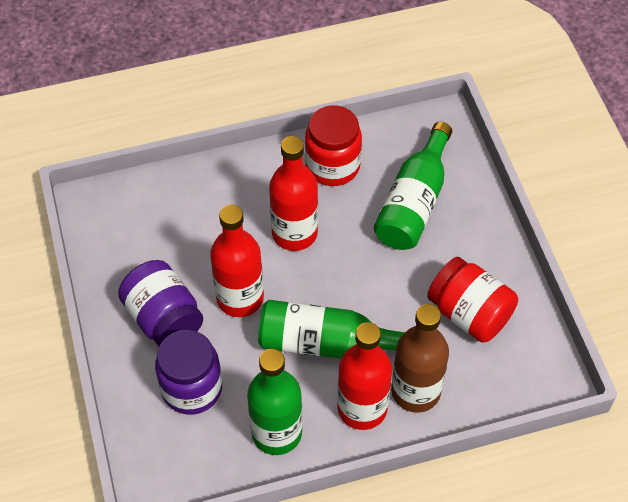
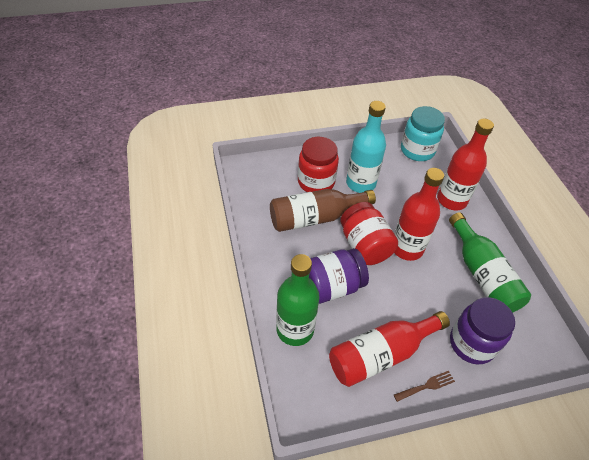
brown fork: 0 -> 1
green bottle: 3 -> 2
turquoise bottle: 0 -> 1
turquoise jar: 0 -> 1

